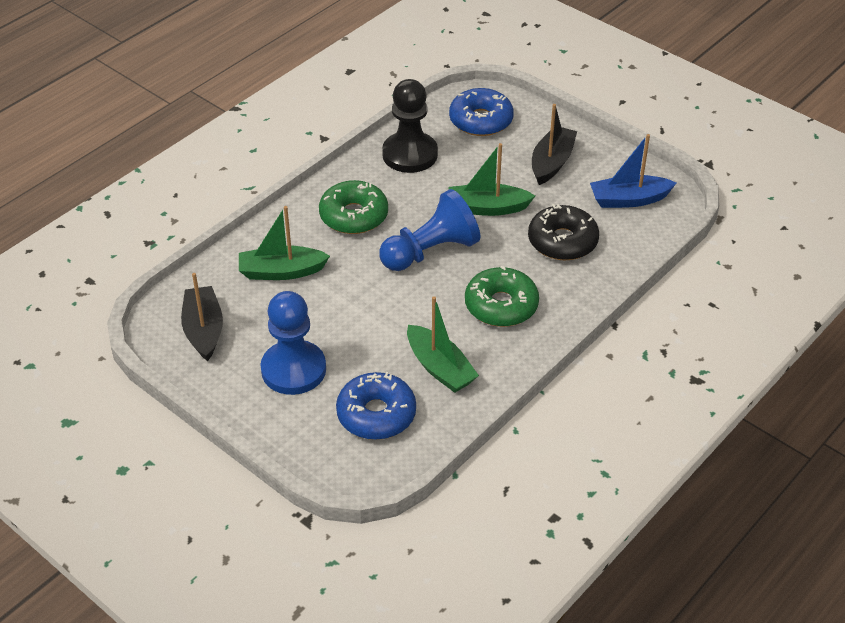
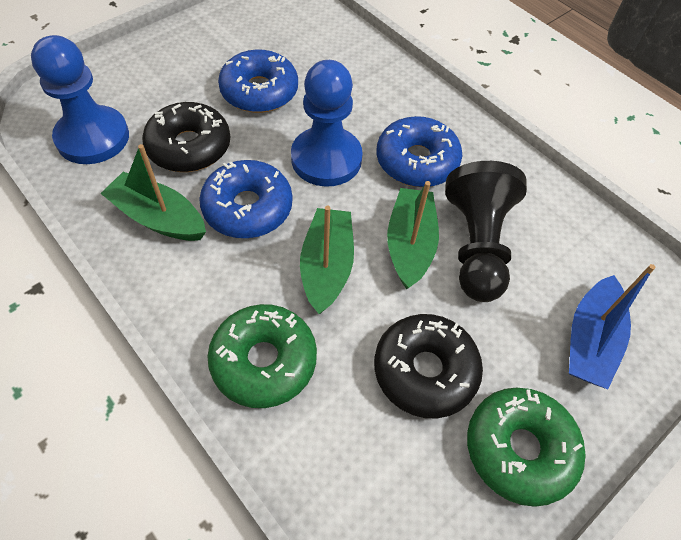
black boat: 2 -> 0
black donut: 1 -> 2
blue donut: 2 -> 3

